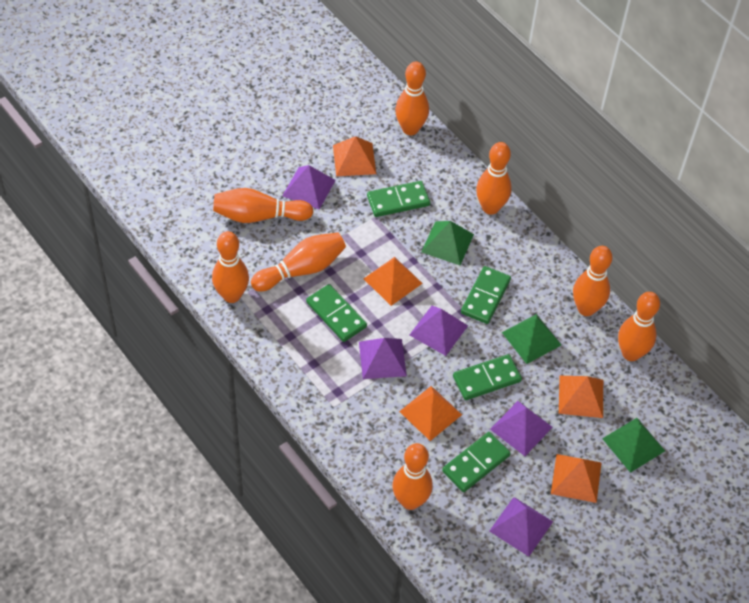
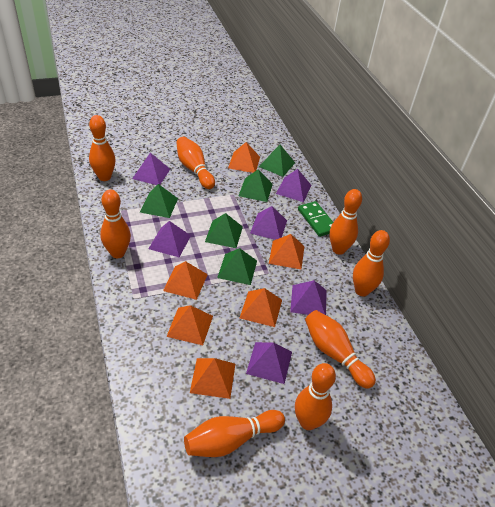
green domino: 5 -> 1
green pyramid: 3 -> 5
orange pyramid: 5 -> 6
purple pyramid: 5 -> 6

